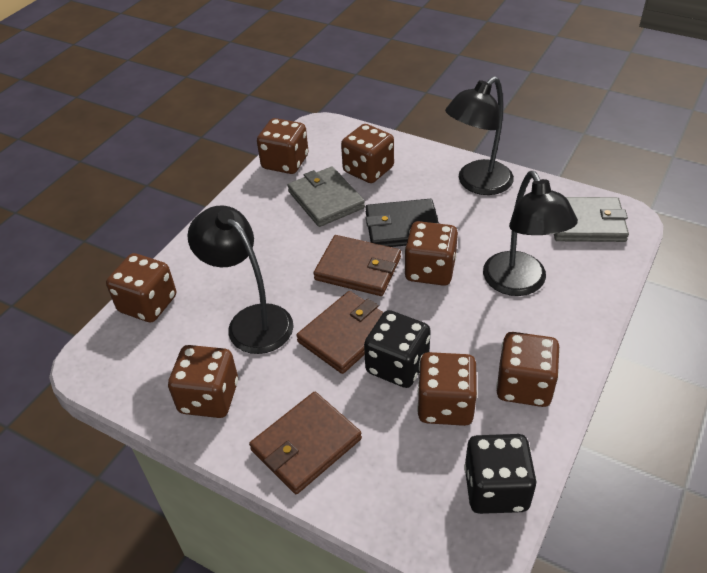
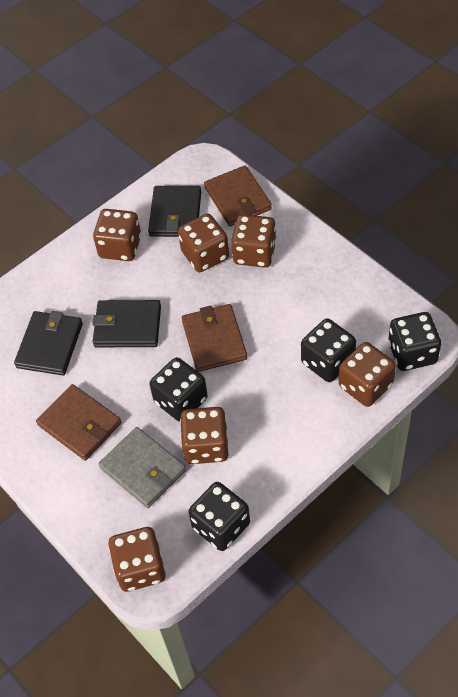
black dice: 2 -> 4
black lamp: 3 -> 0
black wallet: 1 -> 3
brown dice: 7 -> 6
grey wallet: 2 -> 1

